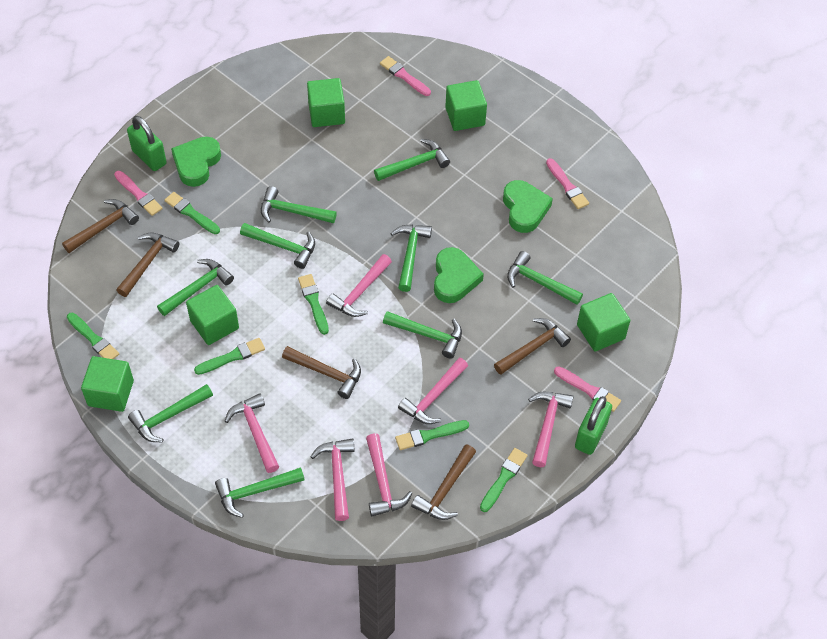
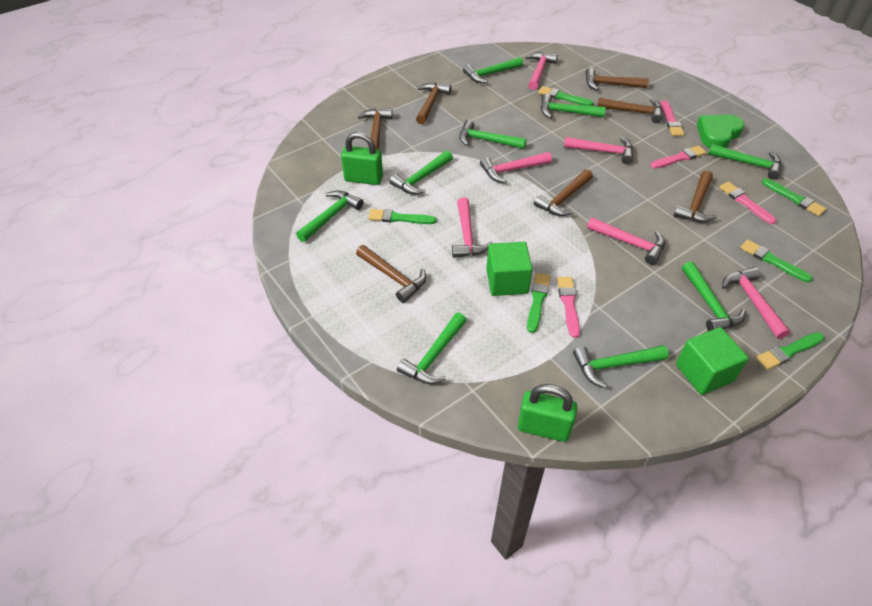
brown hammer: 5 -> 7
green cube: 5 -> 2
green heart: 3 -> 1

